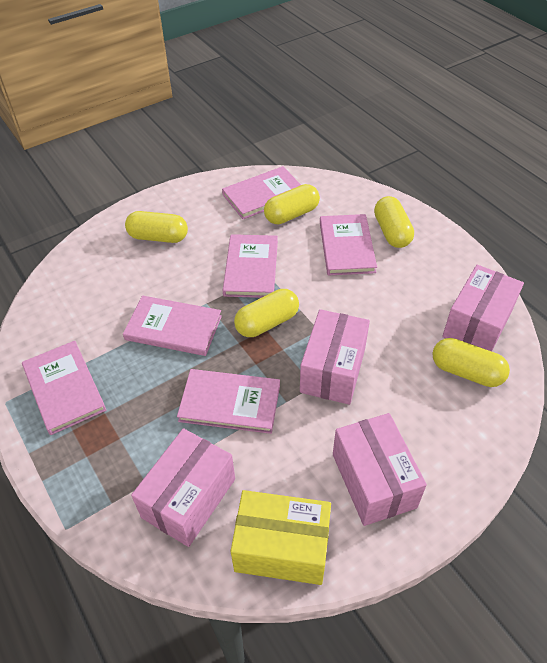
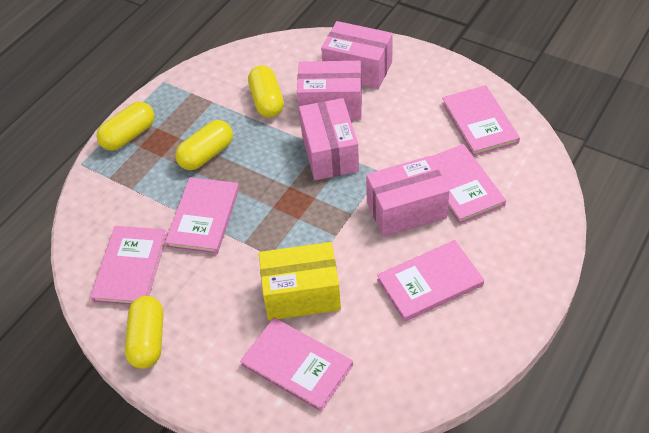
yellow capsule: 5 -> 4

